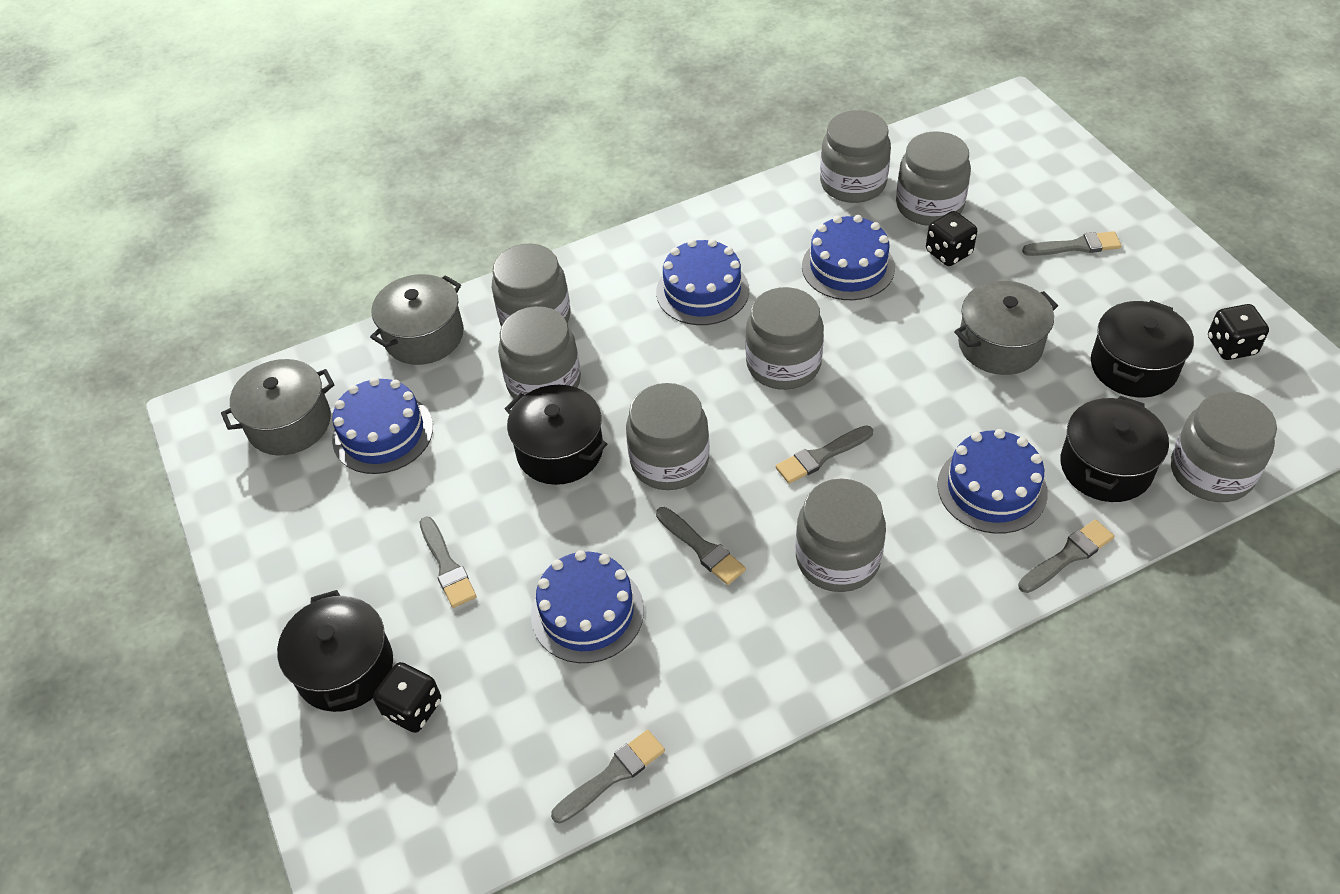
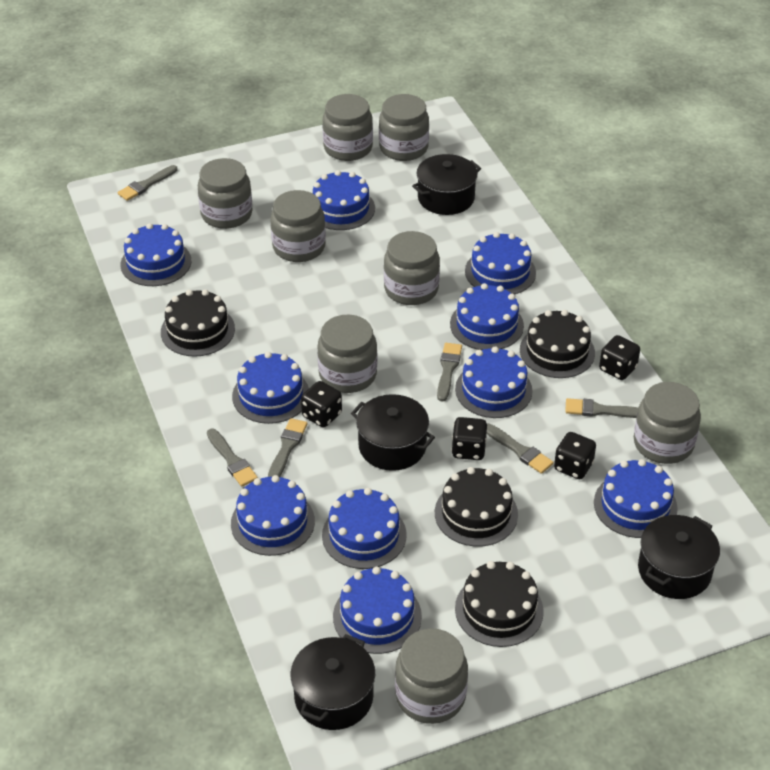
black cake: 0 -> 4
black dice: 3 -> 4
blue cake: 5 -> 10
grey pot: 3 -> 0

